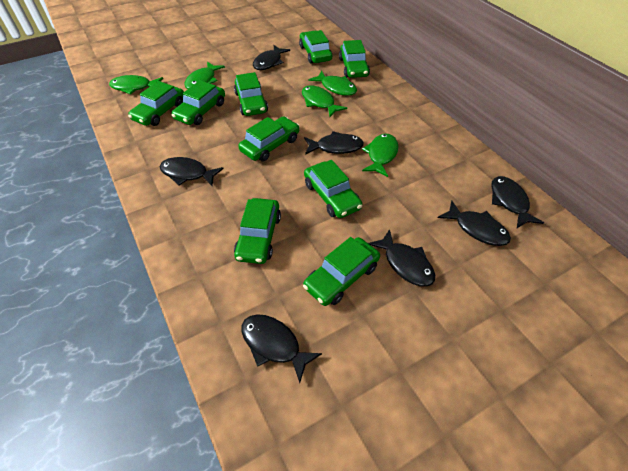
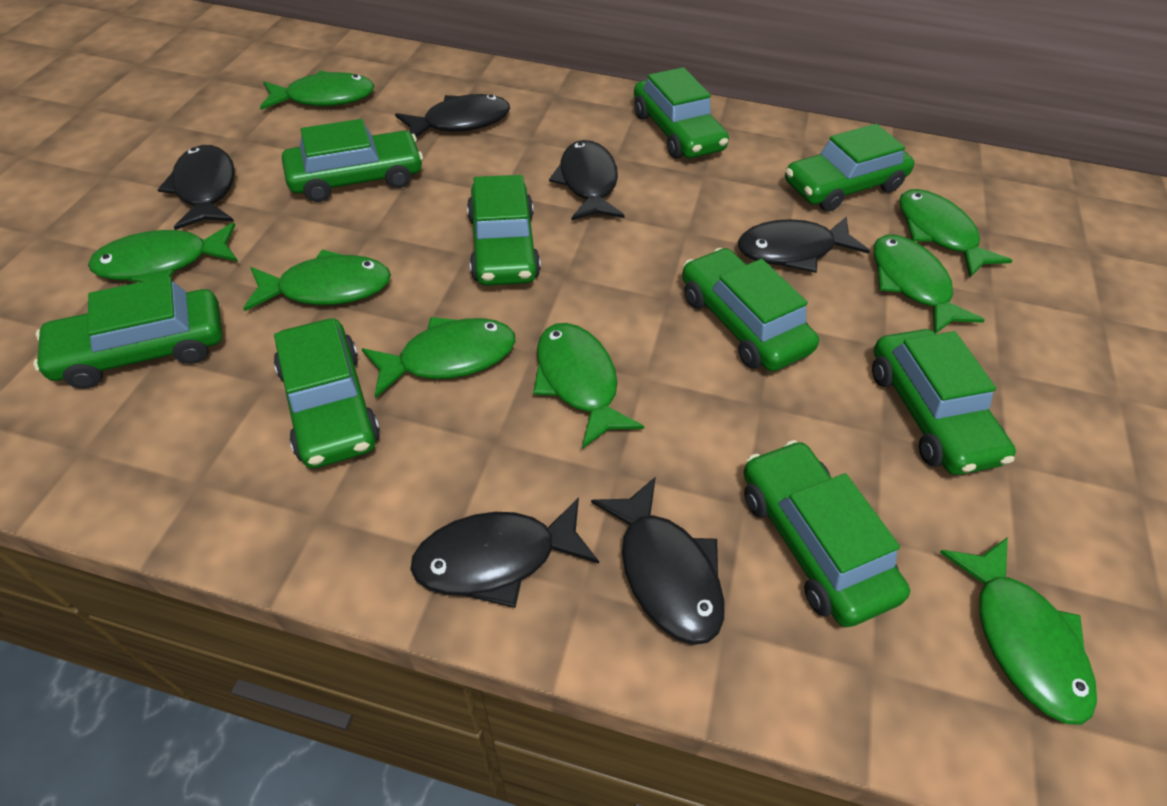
black fish: 7 -> 6
green fish: 5 -> 8

